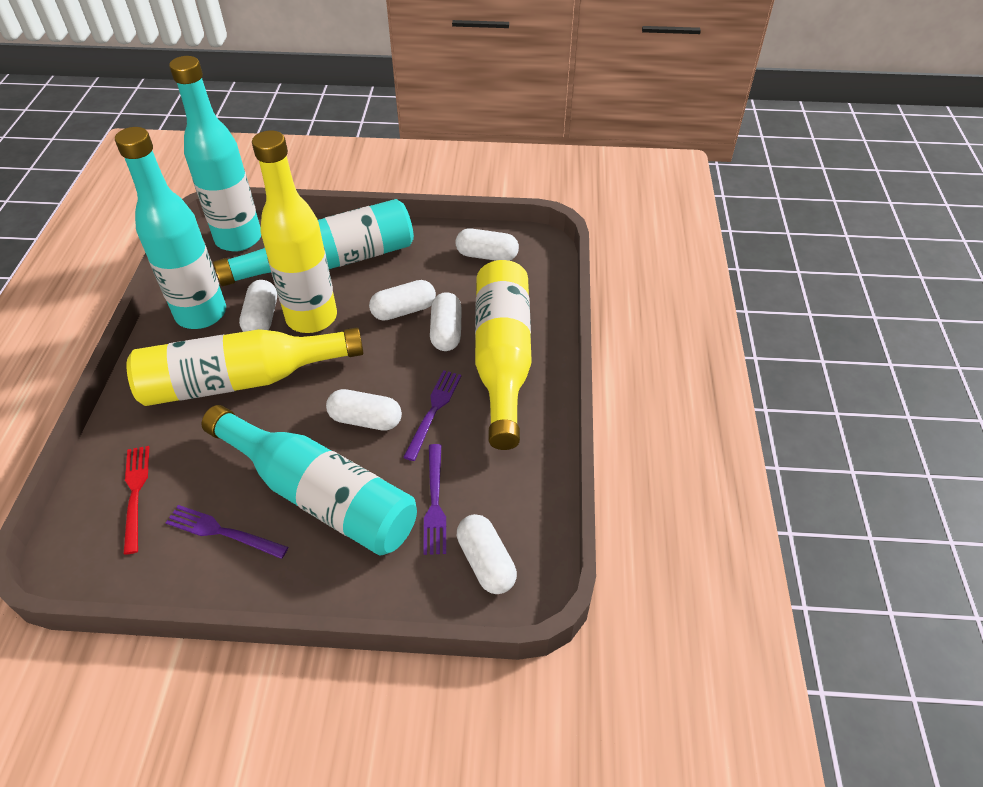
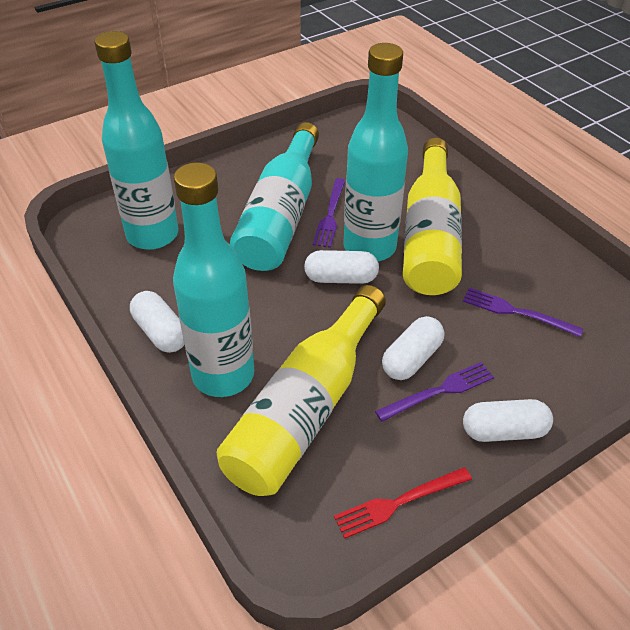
white capsule: 6 -> 4
yellow bottle: 3 -> 2

